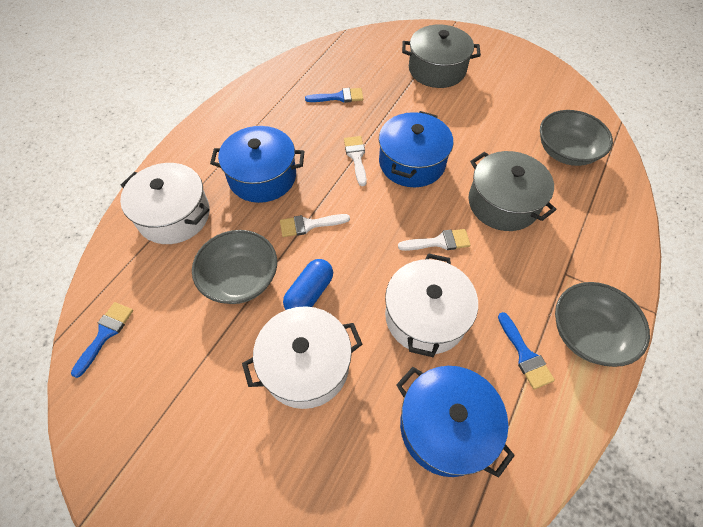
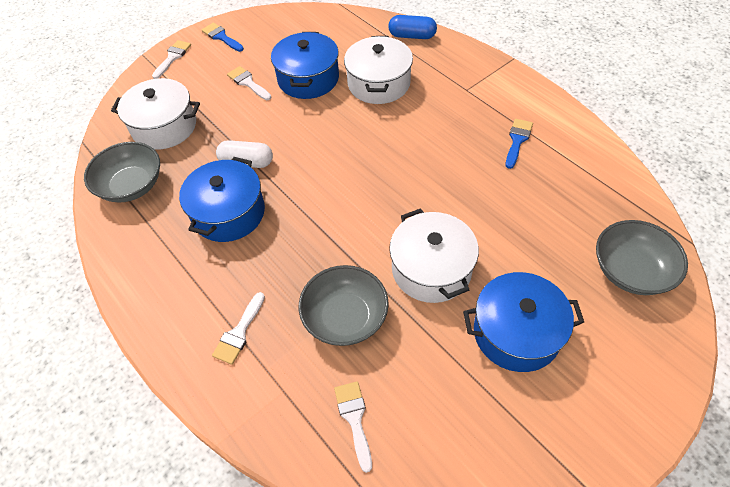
blue brush: 3 -> 2
grey pot: 2 -> 0
white brush: 3 -> 4
white capsule: 0 -> 1

